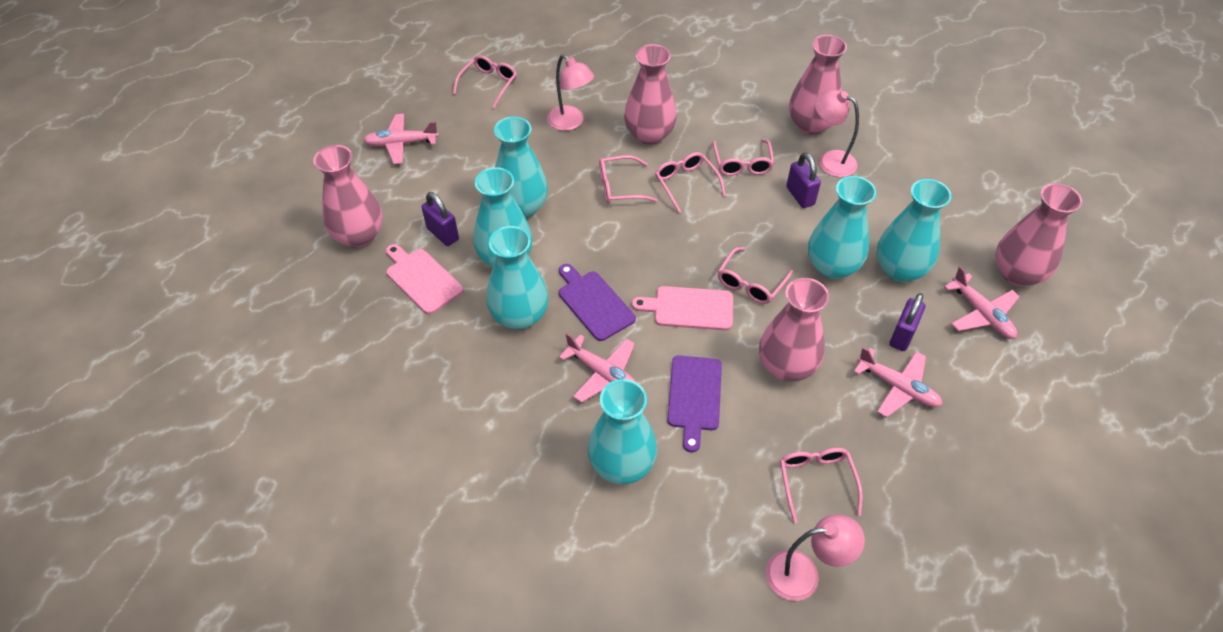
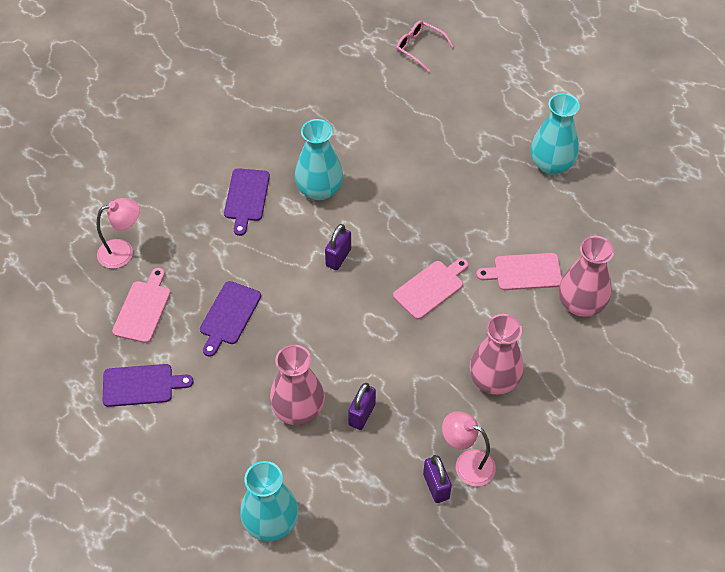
pink cutting board: 2 -> 3
pink glasses: 6 -> 1
pink lamp: 3 -> 2
pink plane: 4 -> 0
pink vase: 5 -> 3
purple cutting board: 2 -> 3
turquoise vase: 6 -> 3

